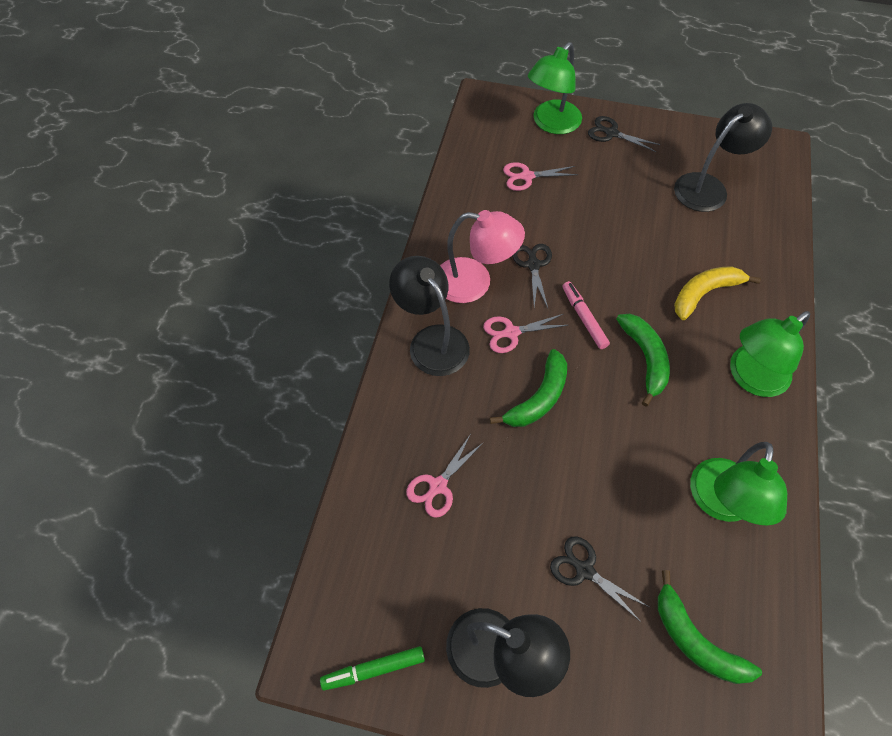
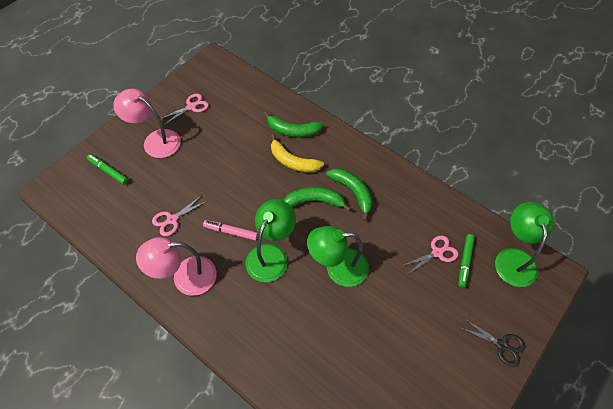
black lamp: 3 -> 0
black scissors: 3 -> 1
green marker: 1 -> 2
pink lamp: 1 -> 2

